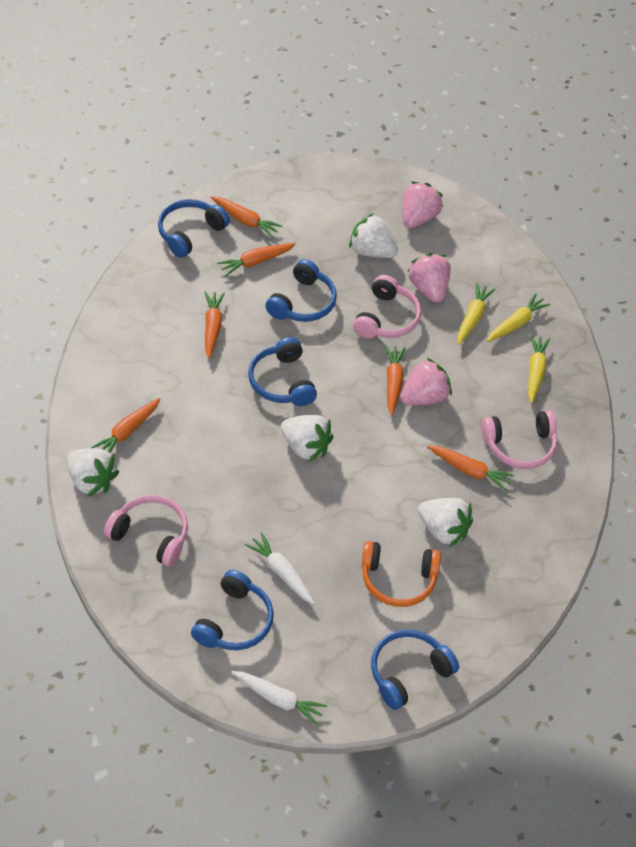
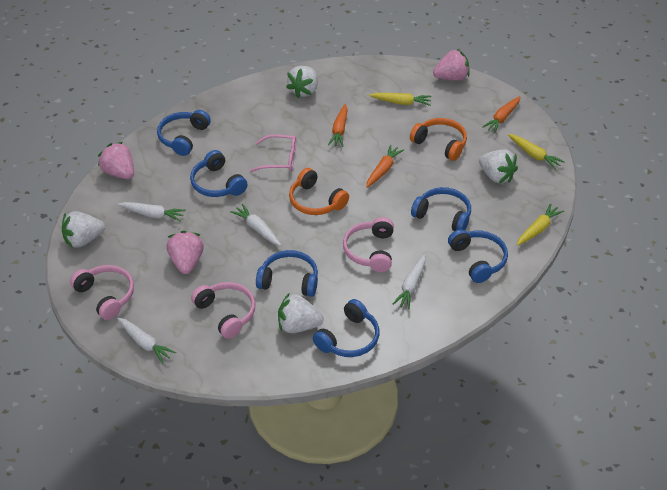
blue headphones: 5 -> 6
orange carrot: 6 -> 3
orange headphones: 1 -> 2
pink glasses: 0 -> 1
white carrot: 2 -> 4

